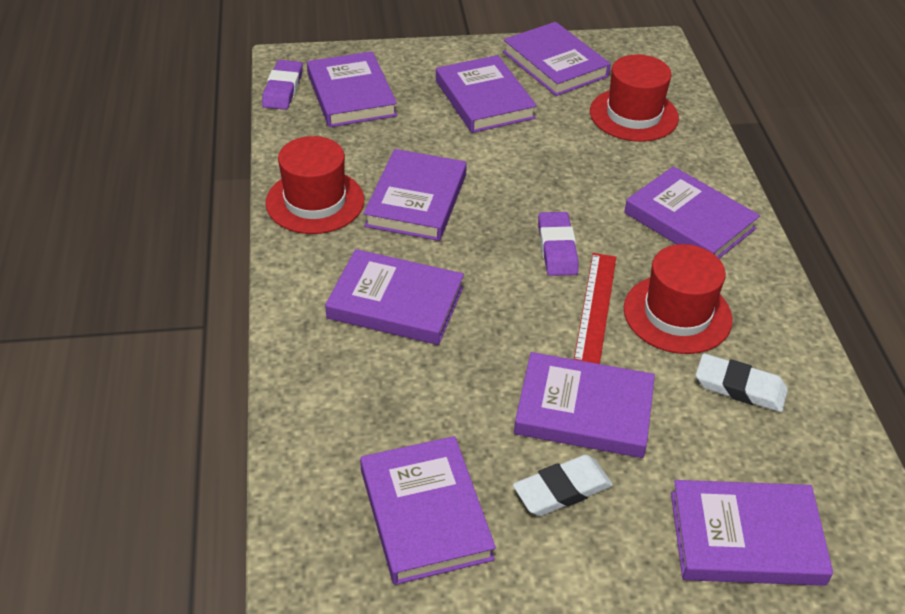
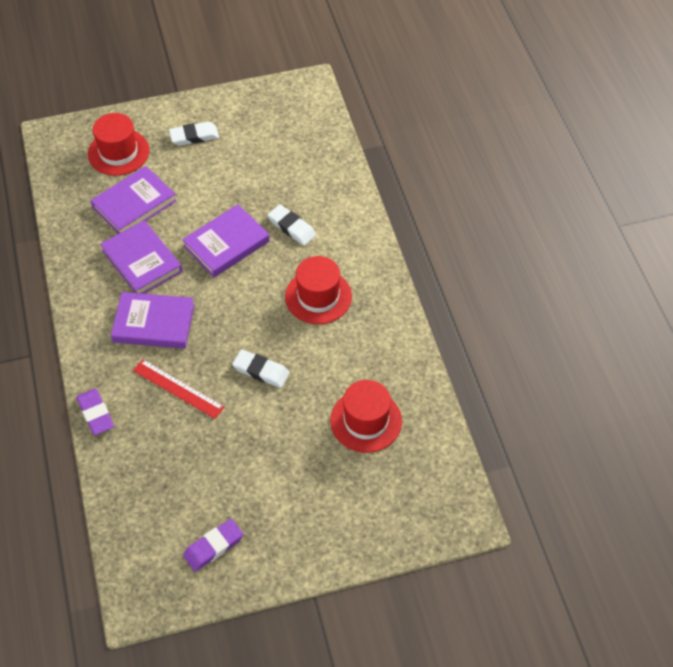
purple book: 9 -> 4
white eraser: 2 -> 3

